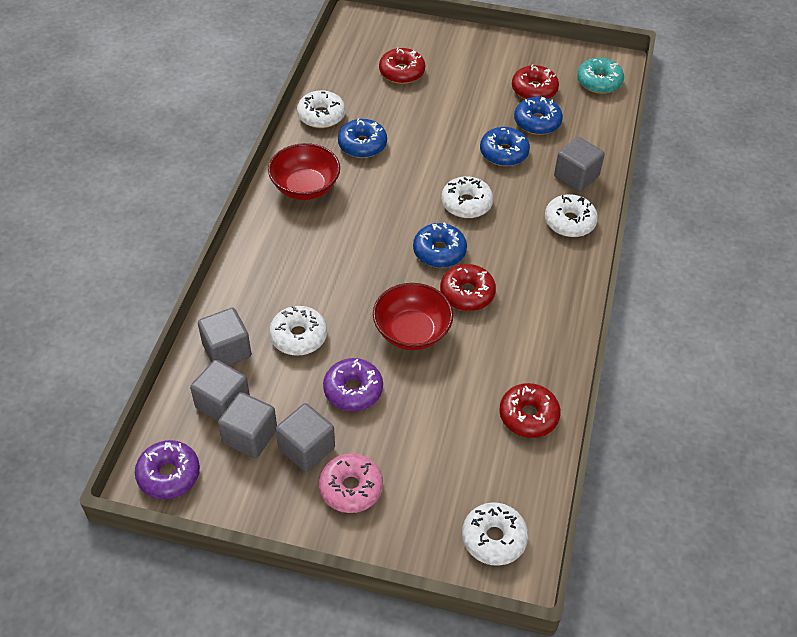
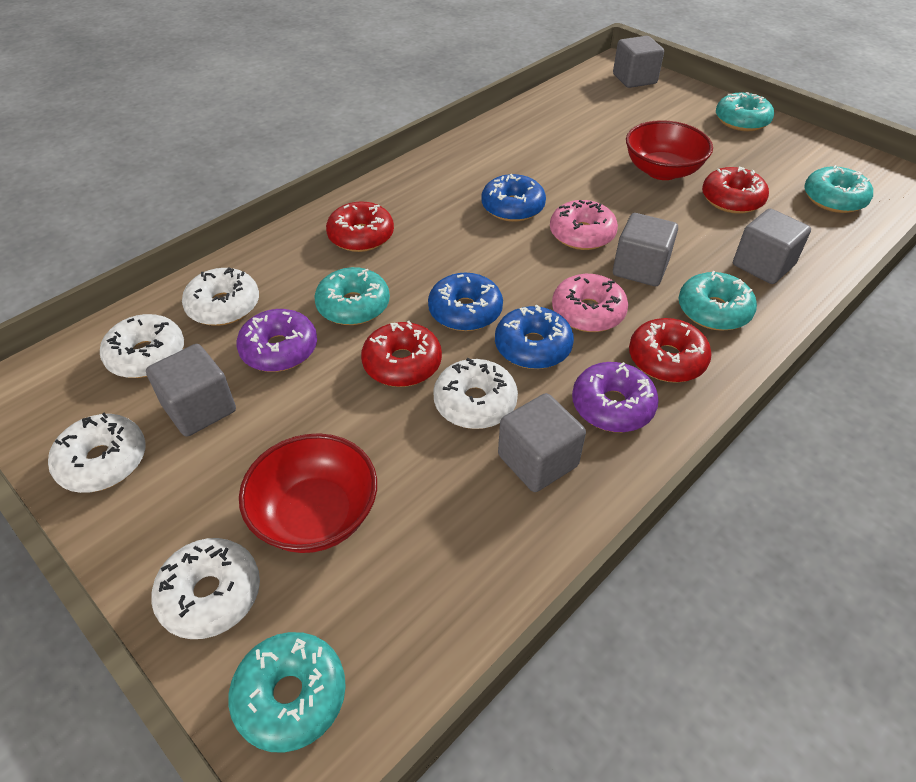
blue donut: 4 -> 3
pink donut: 1 -> 2
turquoise donut: 1 -> 5

